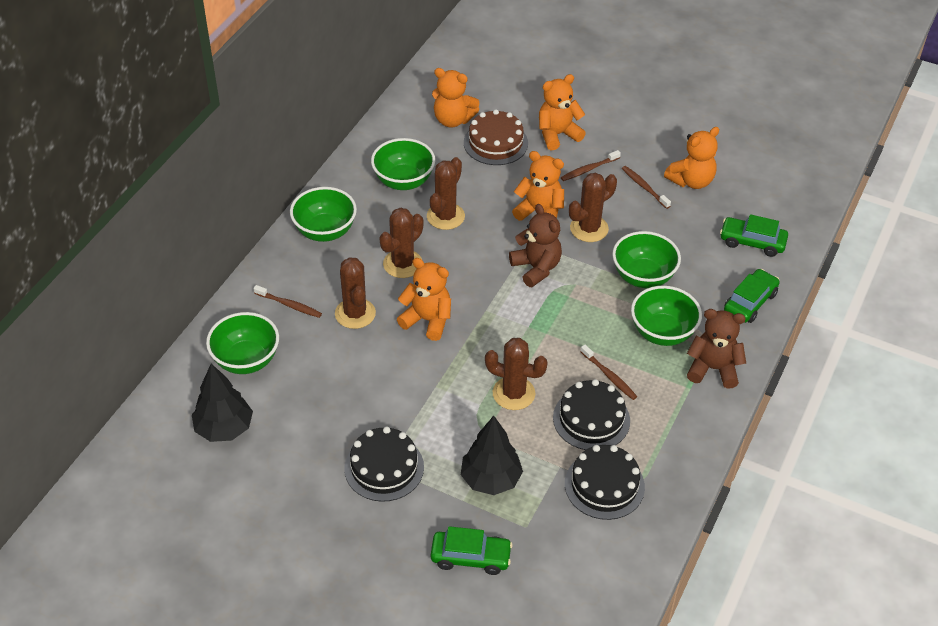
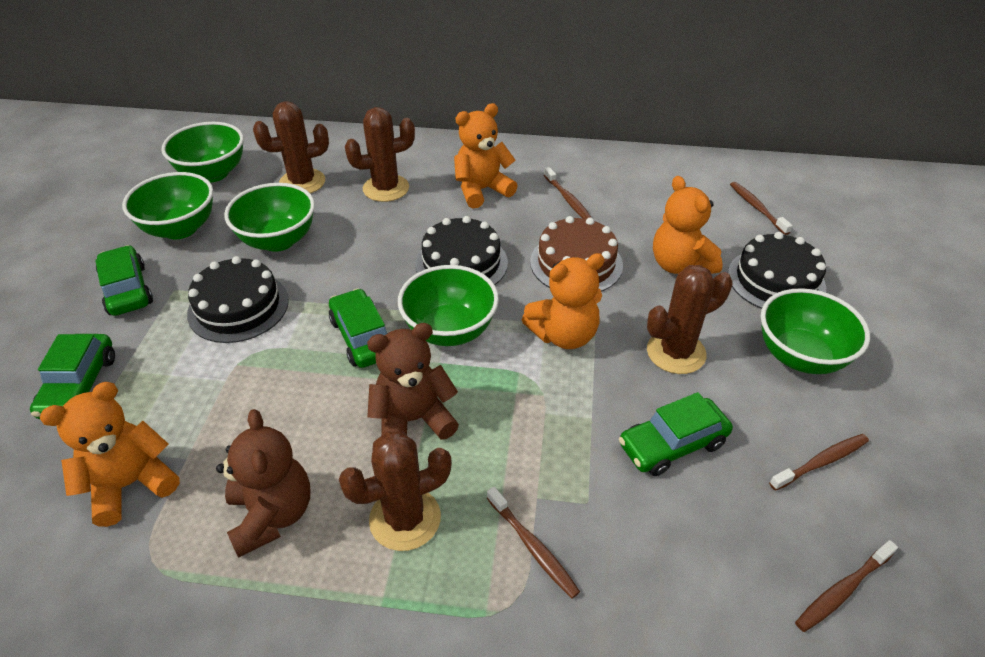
black tree: 2 -> 0
brown cactus: 5 -> 4
brown toothbrush: 4 -> 5
green car: 3 -> 4
orange teddy bear: 5 -> 4

